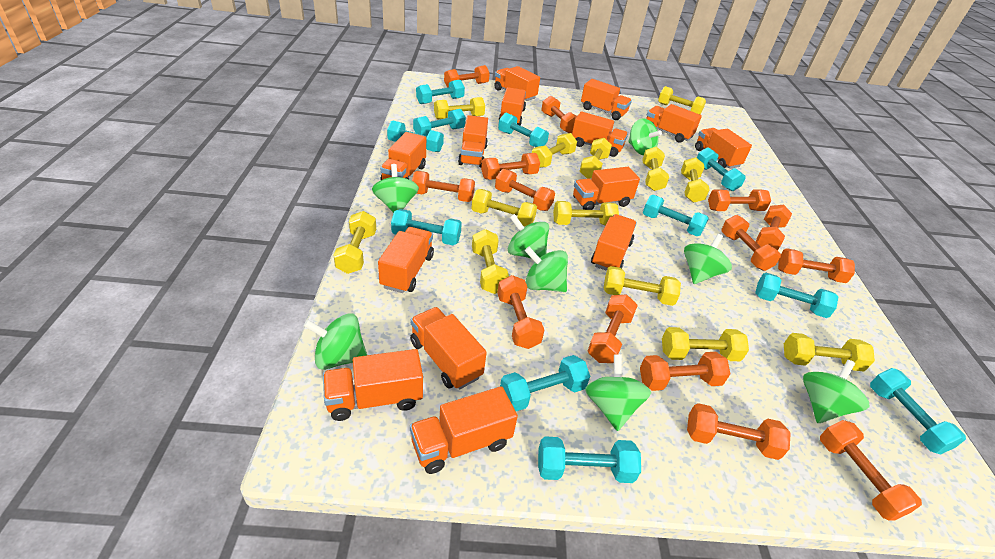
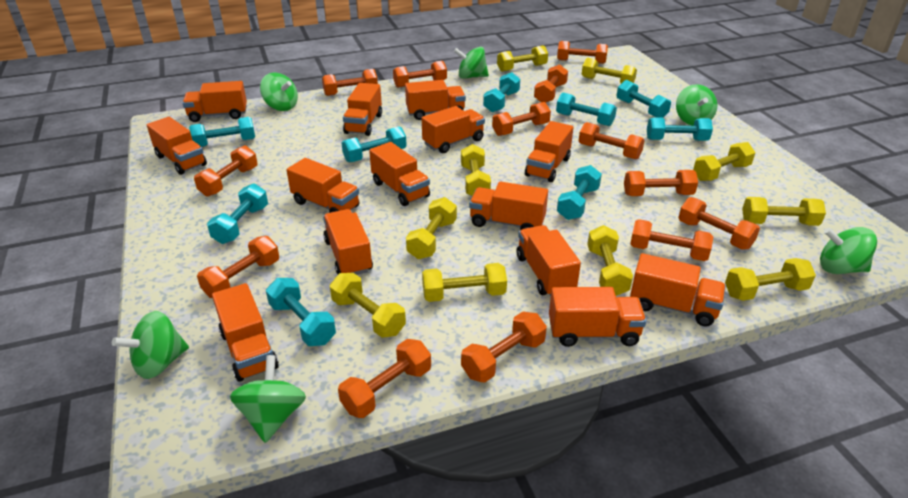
green spinning top: 8 -> 6
orange dumbbell: 14 -> 13
turquoise dumbbell: 11 -> 9
yellow dumbbell: 13 -> 10

